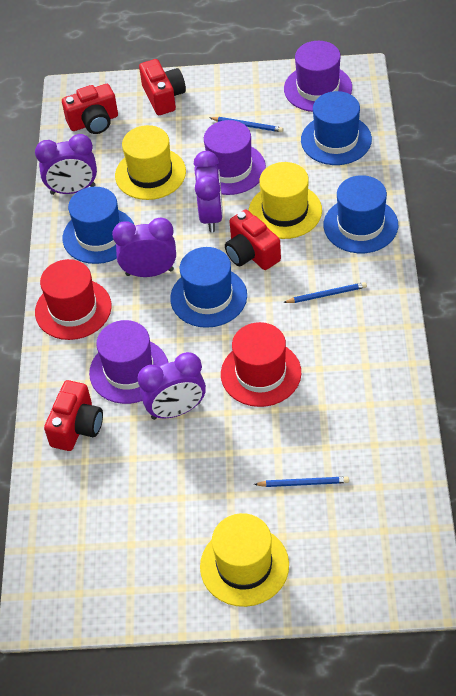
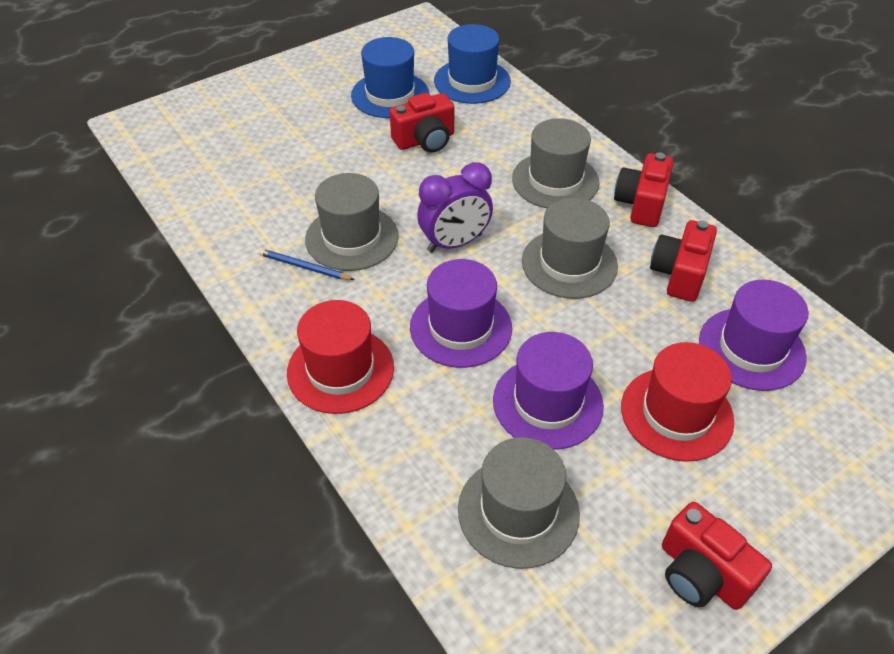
blue hat: 4 -> 2
blue pencil: 3 -> 1
grey hat: 0 -> 4
purple clock: 4 -> 1
yellow hat: 3 -> 0

